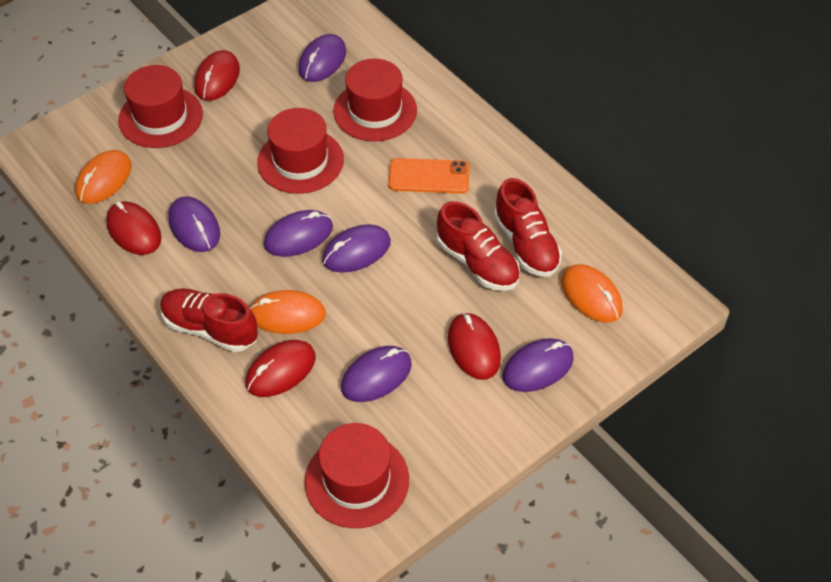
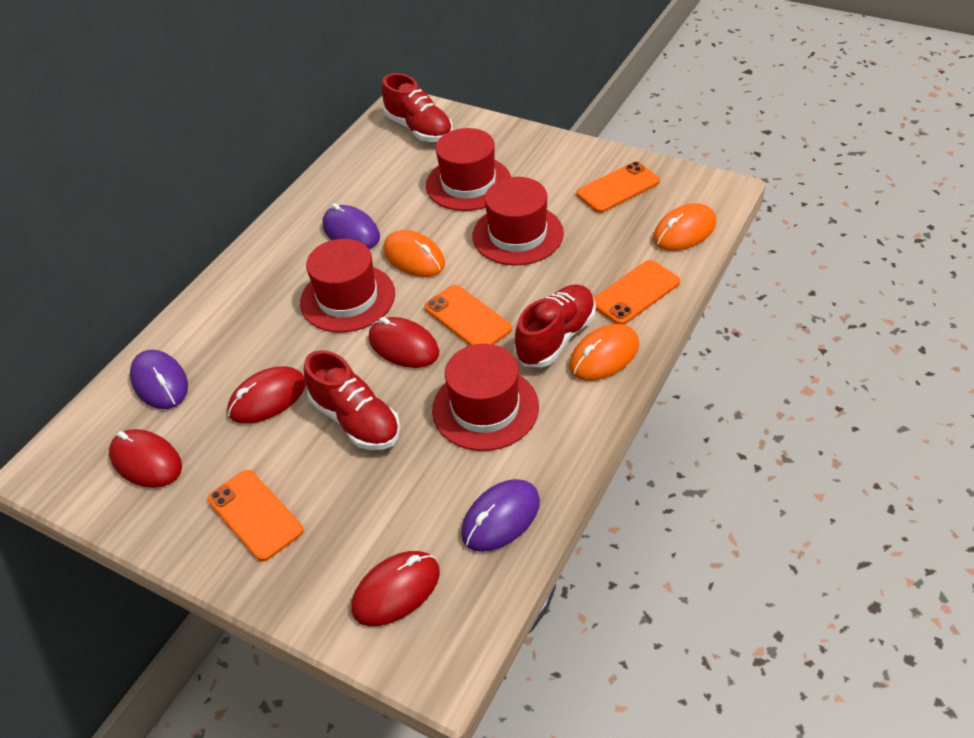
orange phone: 1 -> 4
purple mouse: 6 -> 3

